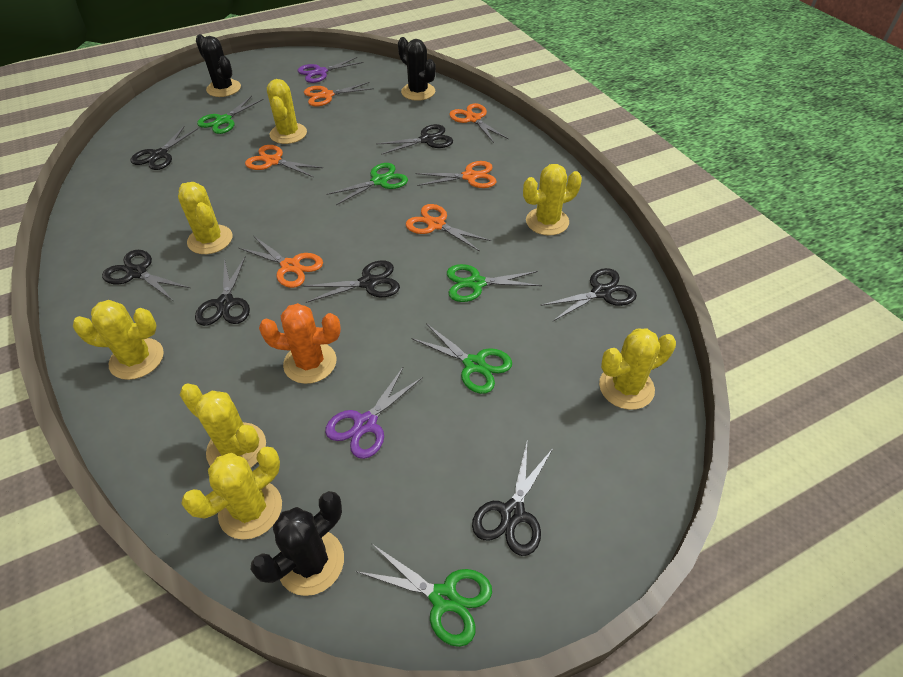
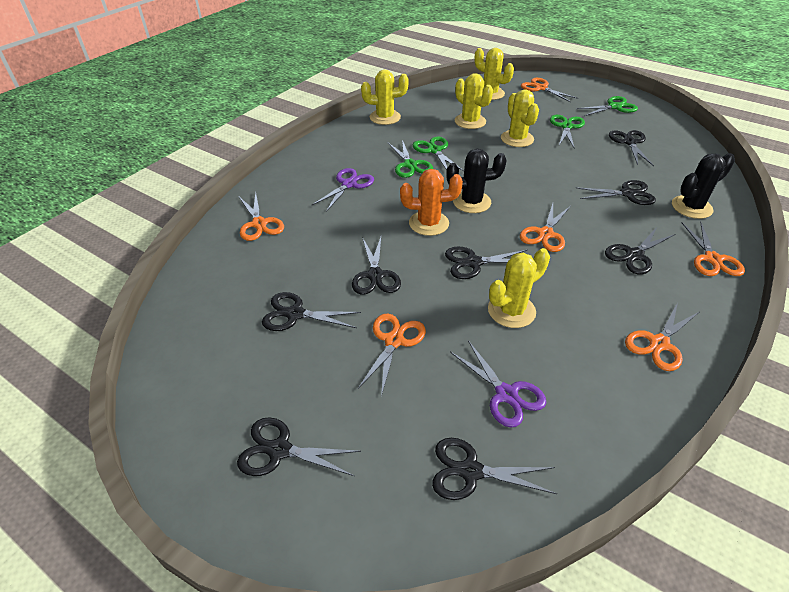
black cactus: 3 -> 2
black scissors: 7 -> 8
green scissors: 5 -> 4
yellow cactus: 7 -> 5

